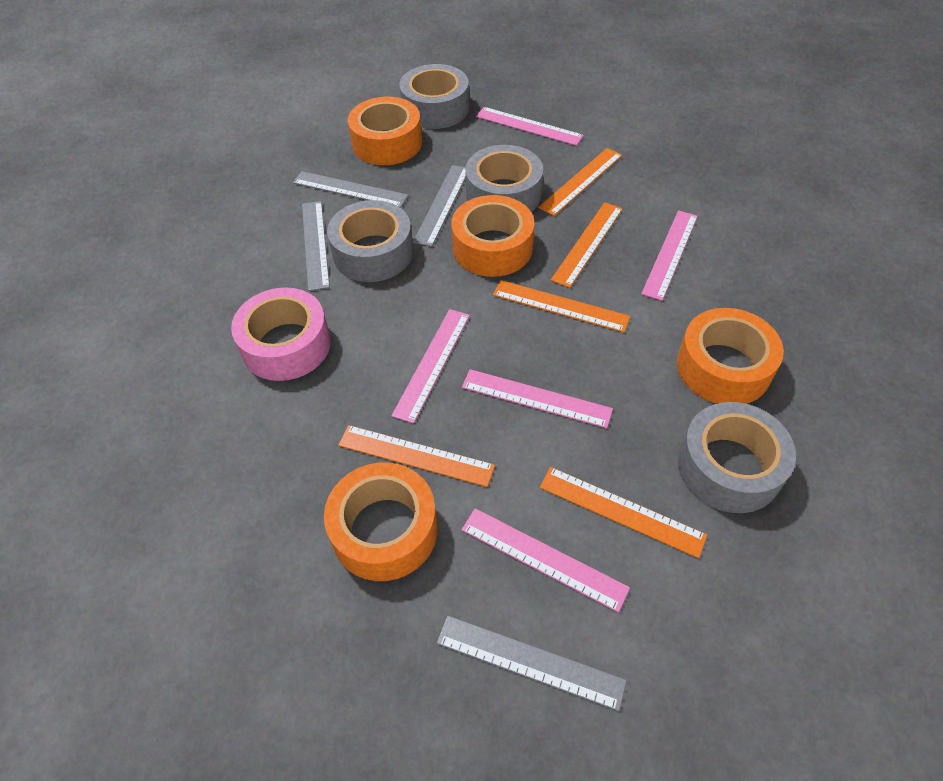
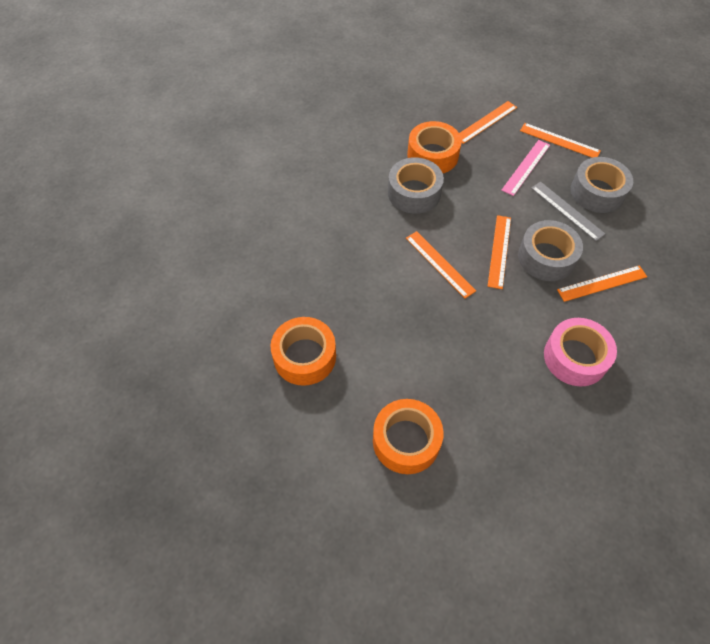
grey ruler: 4 -> 1
grey tape: 4 -> 3
orange tape: 4 -> 3
pink ruler: 5 -> 1

